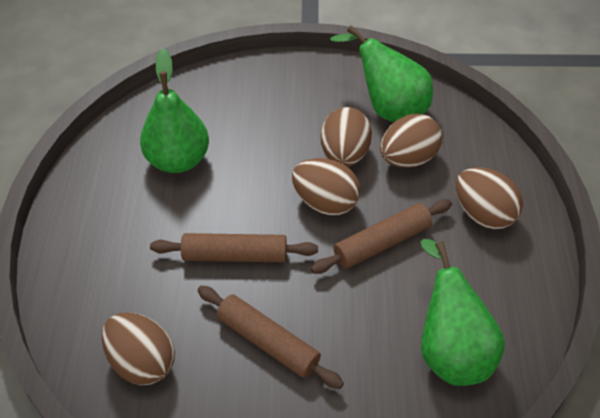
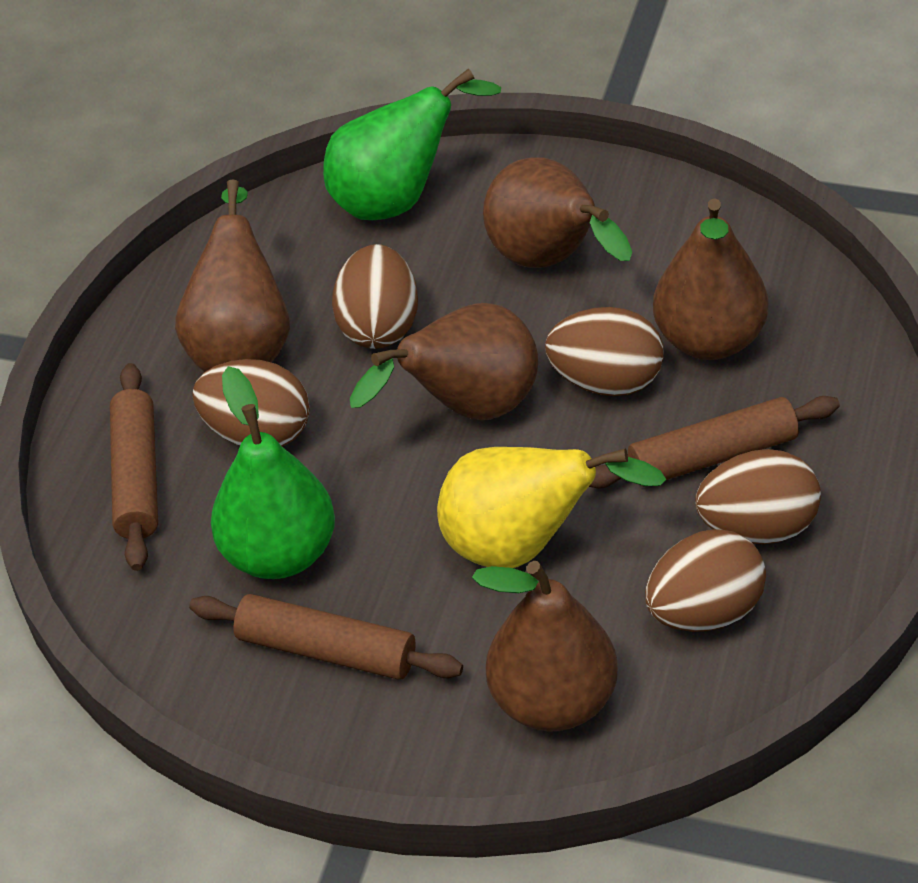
brown pear: 0 -> 5
green pear: 3 -> 2
yellow pear: 0 -> 1

